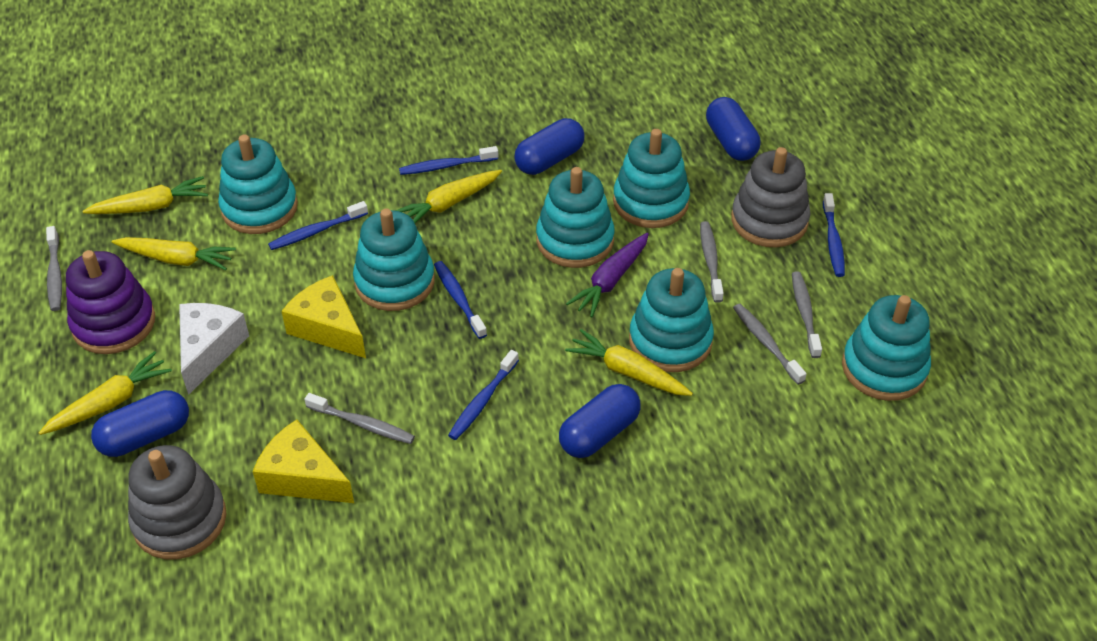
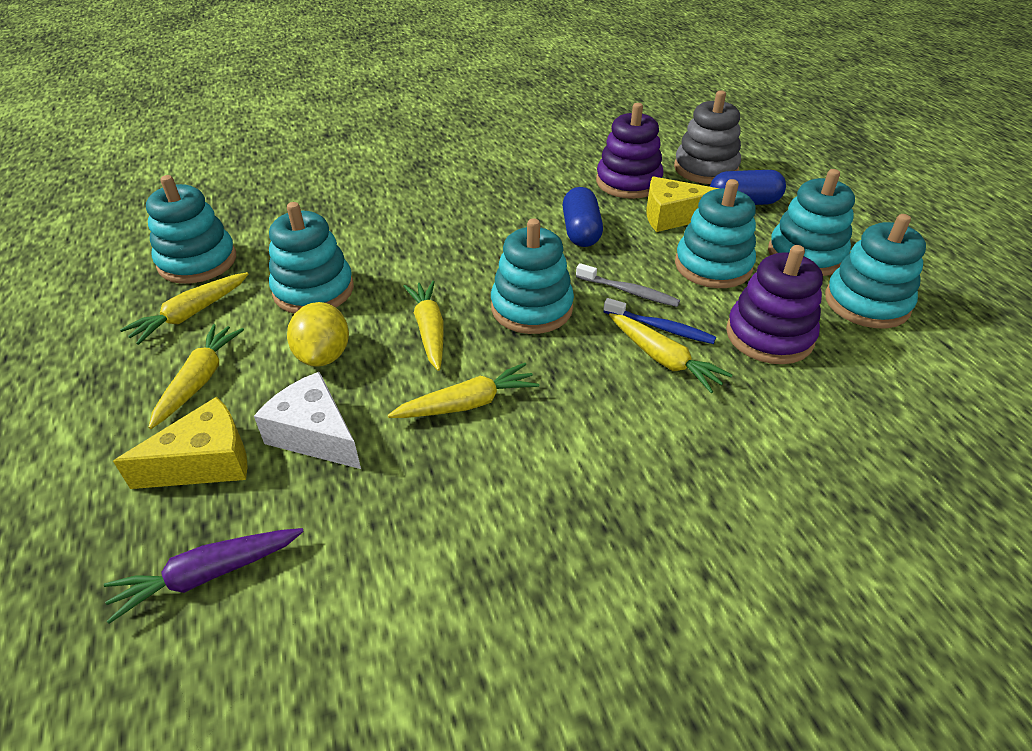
blue capsule: 4 -> 2
blue toothbrush: 5 -> 1
grey stacking toy: 2 -> 1
grey toothbrush: 5 -> 1
purple stacking toy: 1 -> 2
yellow lemon: 0 -> 1

